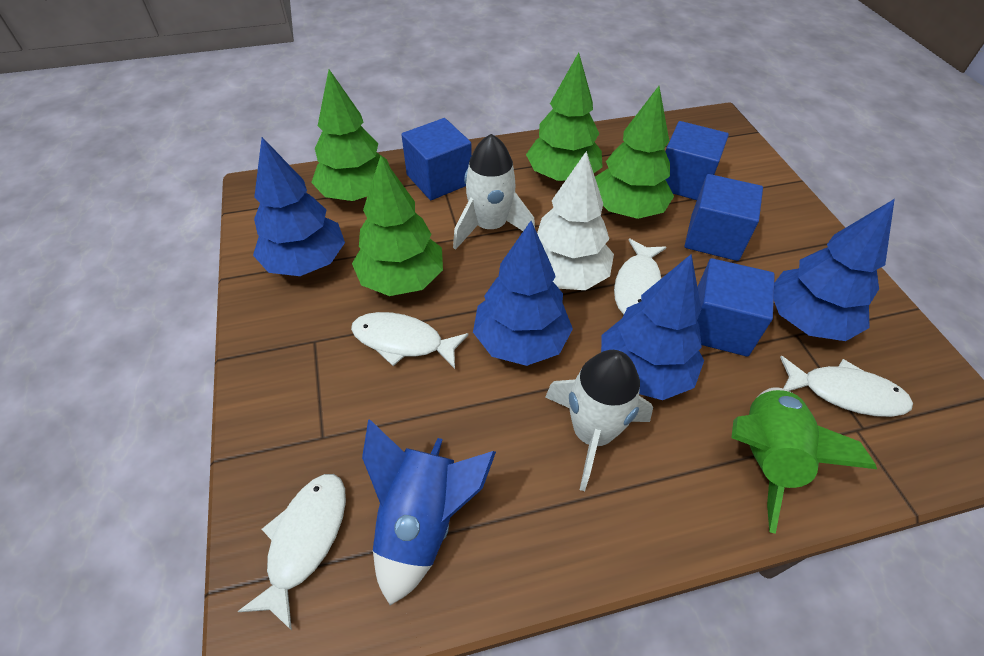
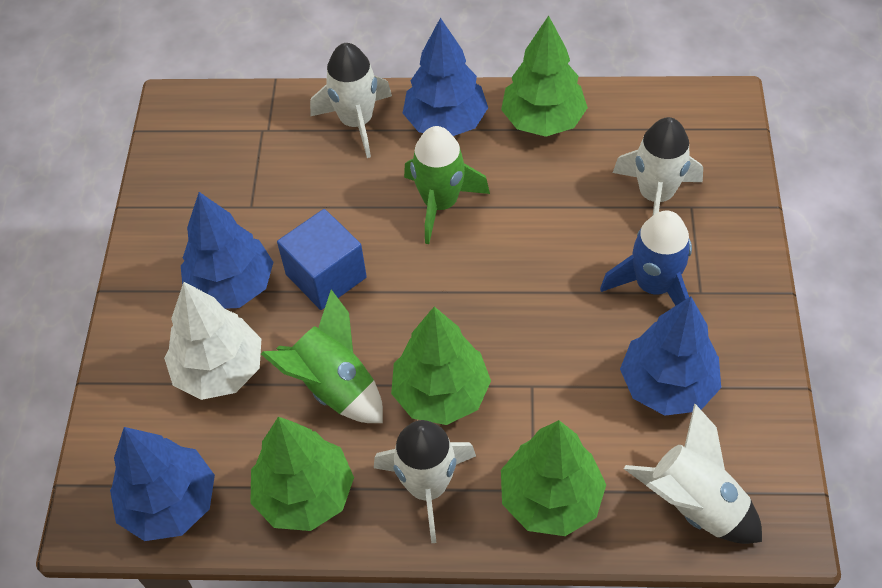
blue cube: 4 -> 1
green rocket: 1 -> 2
white fish: 4 -> 0
white rocket: 2 -> 4

